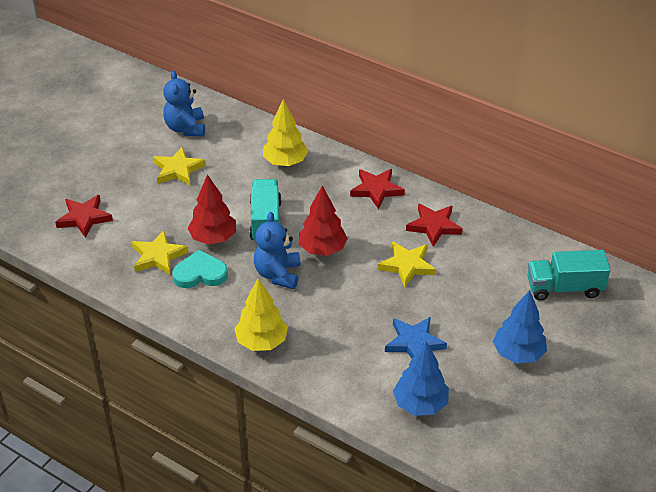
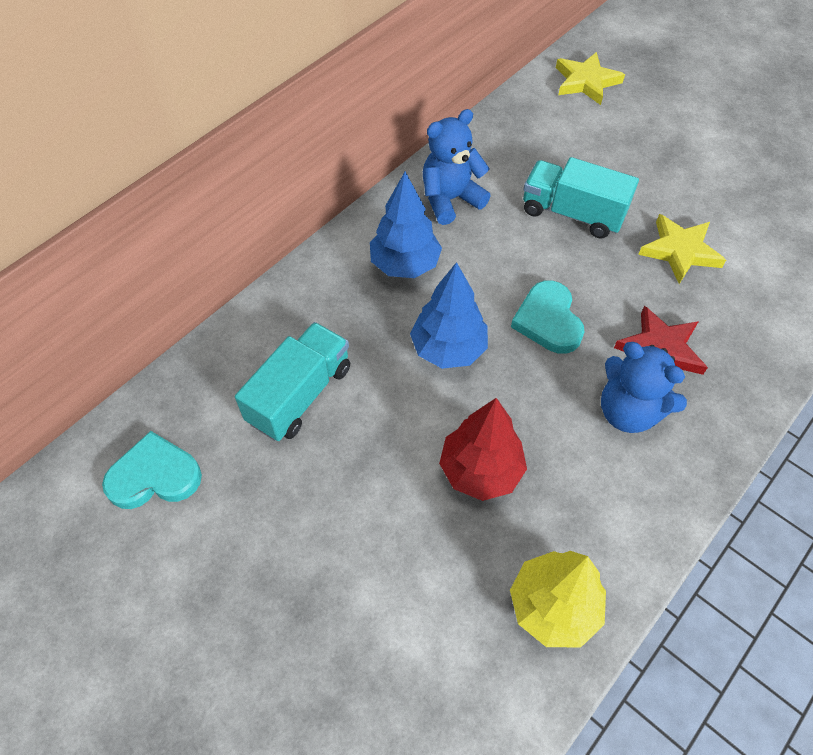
blue star: 1 -> 0
red star: 3 -> 1
red tree: 2 -> 1
turquoise heart: 1 -> 2
yellow star: 3 -> 2
yellow tree: 2 -> 1

